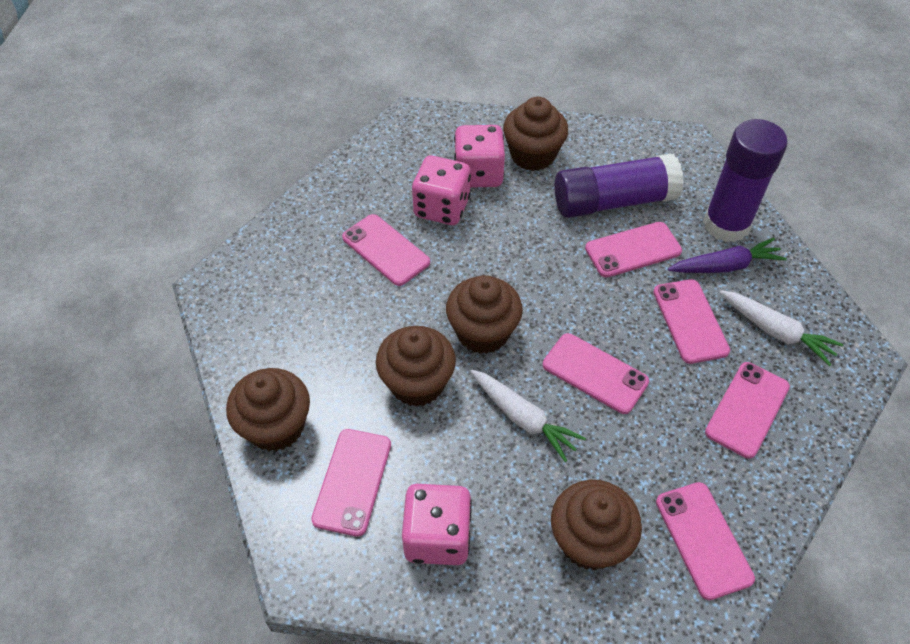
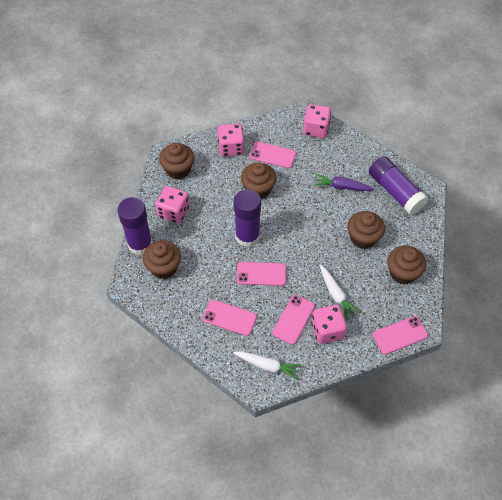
pink dice: 3 -> 4
pink phone: 7 -> 5
purple glue stick: 2 -> 3

